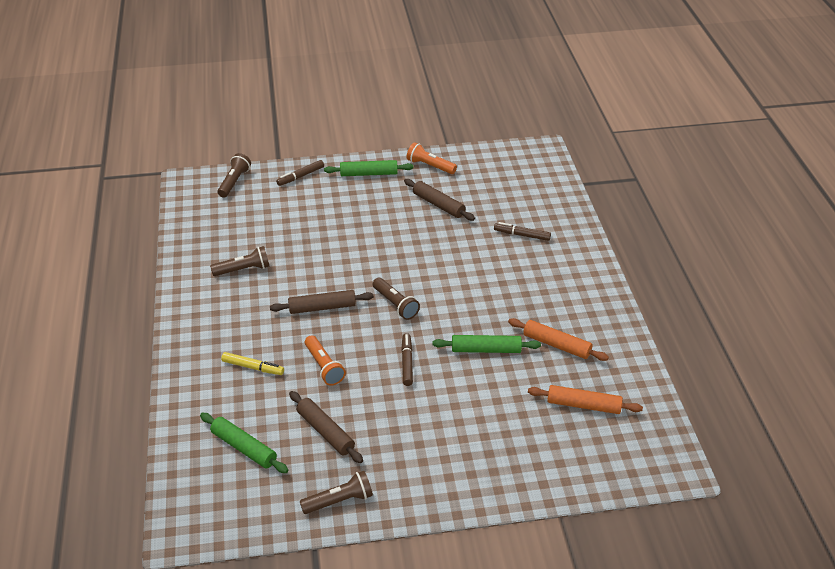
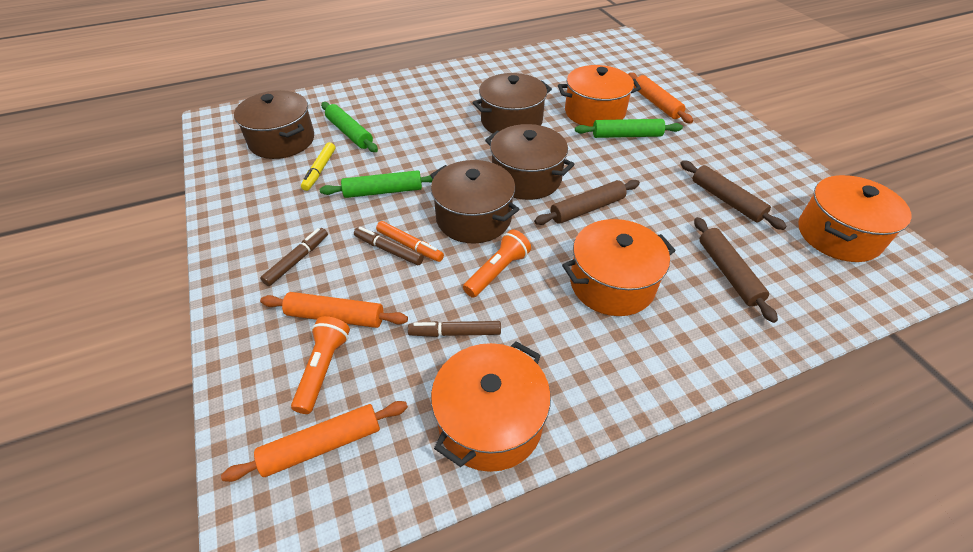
brown flashlight: 4 -> 0
brown pot: 0 -> 4
orange marker: 0 -> 1
orange pot: 0 -> 4
orange rolling pin: 2 -> 3

